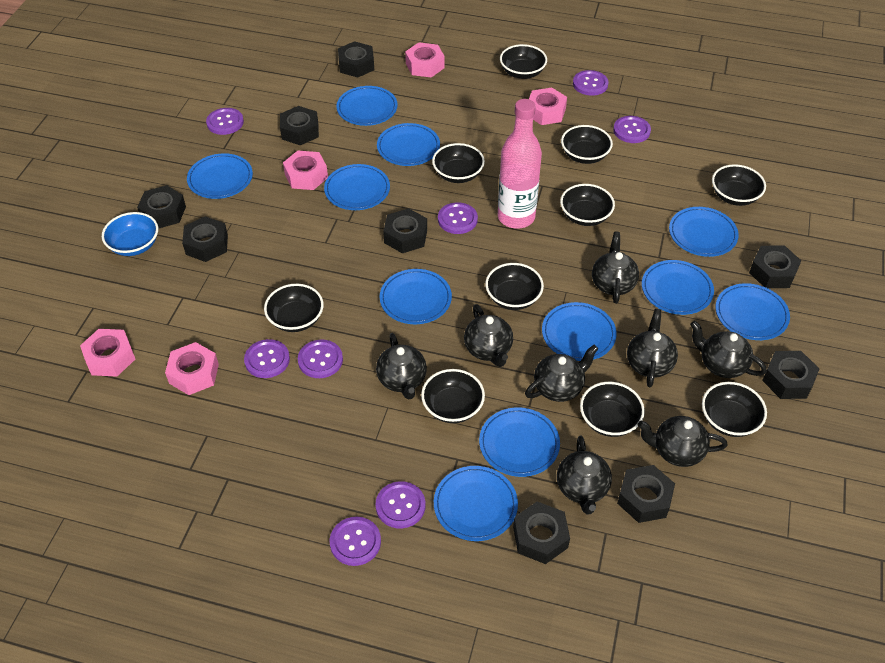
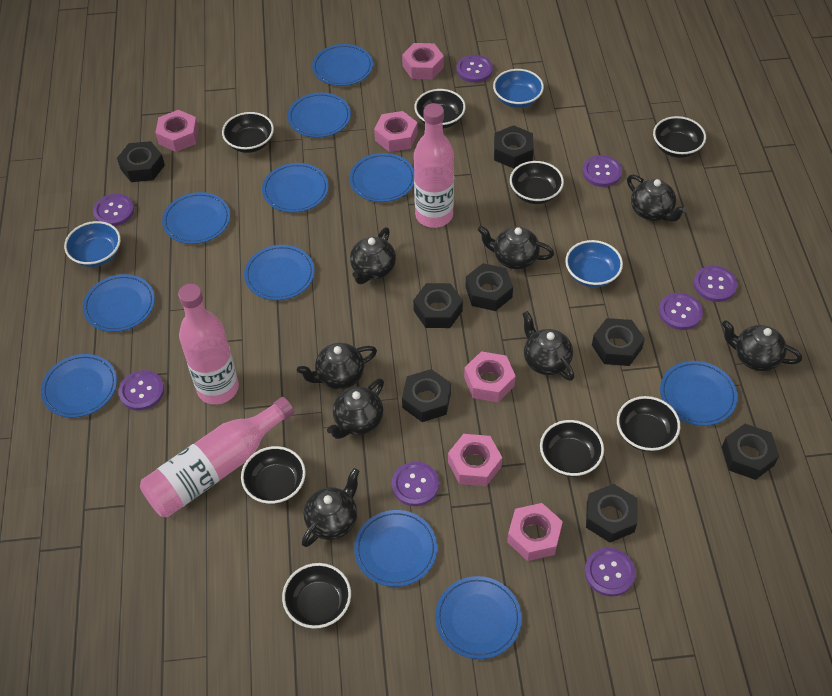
black bowl: 10 -> 8
black nut: 9 -> 8
blue bowl: 1 -> 3
pink bottle: 1 -> 3
pink nut: 5 -> 6

